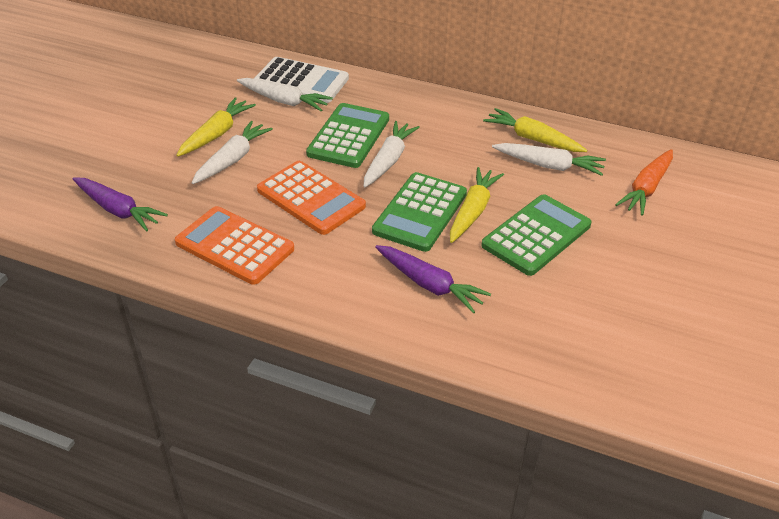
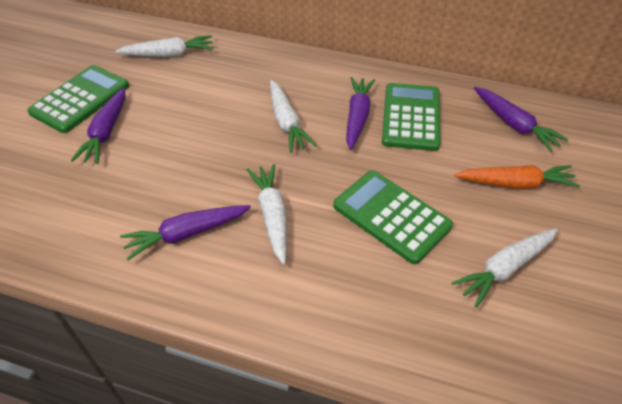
orange calculator: 2 -> 0
purple carrot: 2 -> 4
white calculator: 1 -> 0
yellow carrot: 3 -> 0

